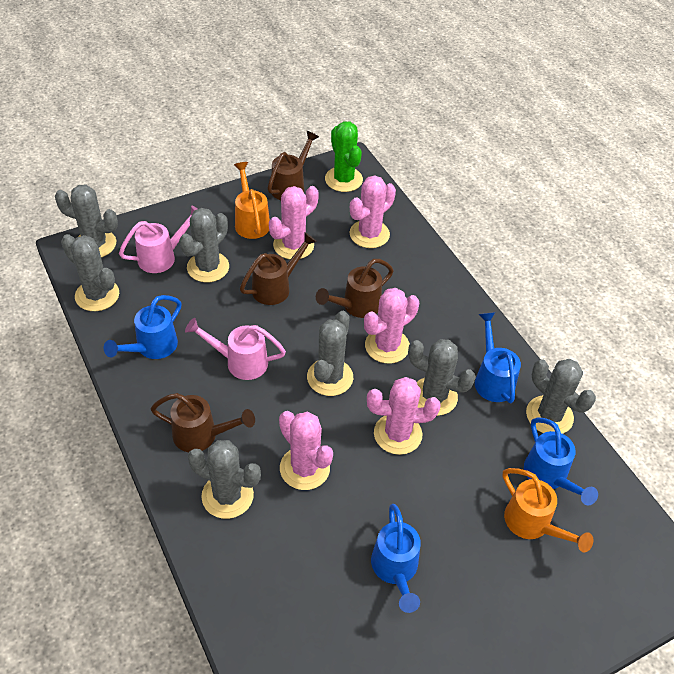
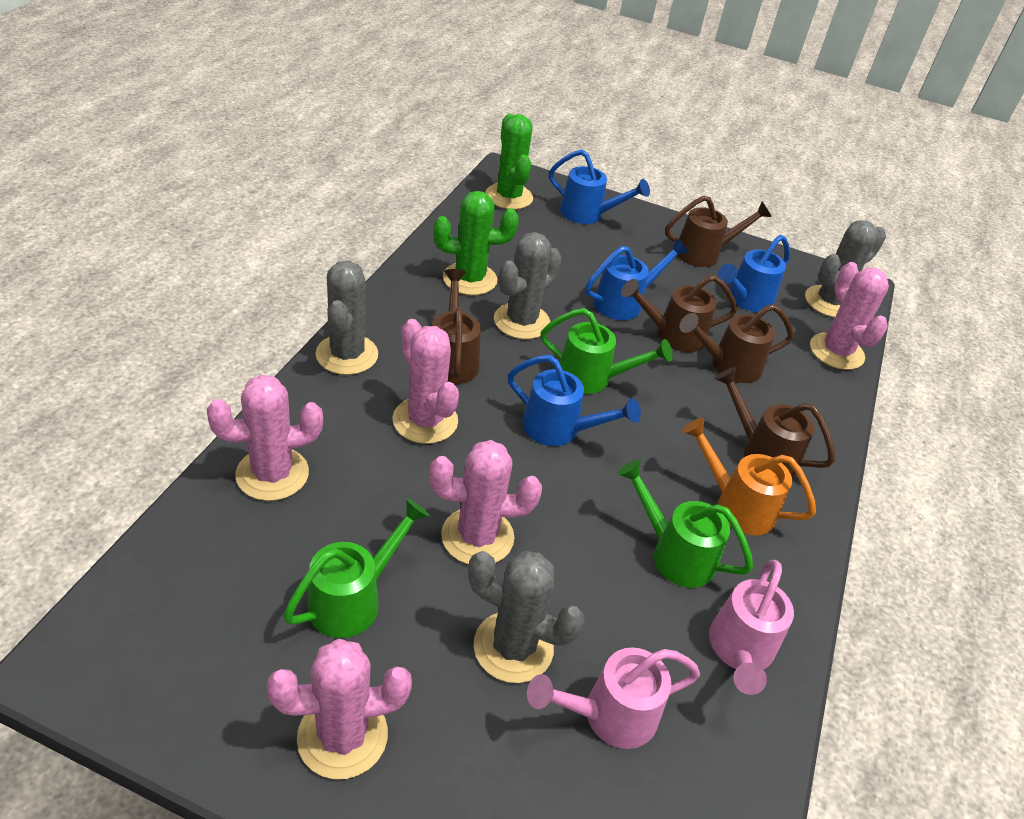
brown watering can: 4 -> 5
green cactus: 1 -> 2
green watering can: 0 -> 3
grey cactus: 7 -> 4
orange watering can: 2 -> 1

